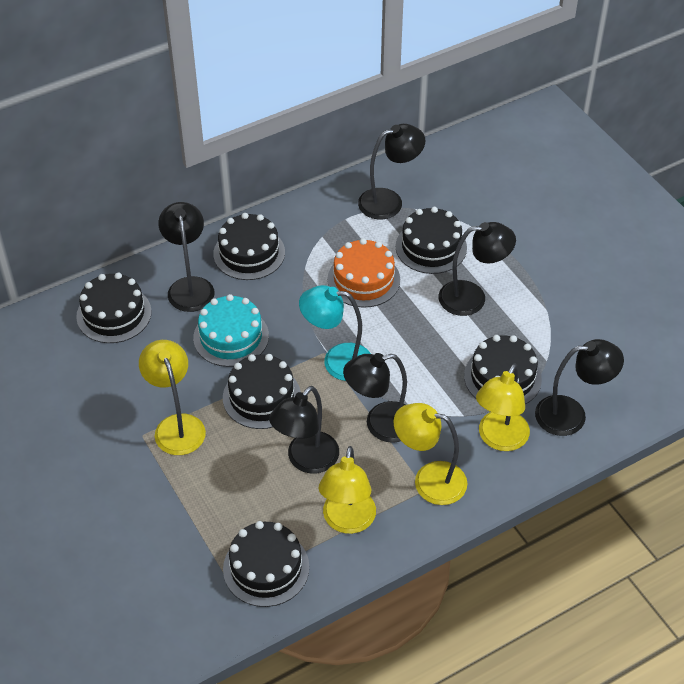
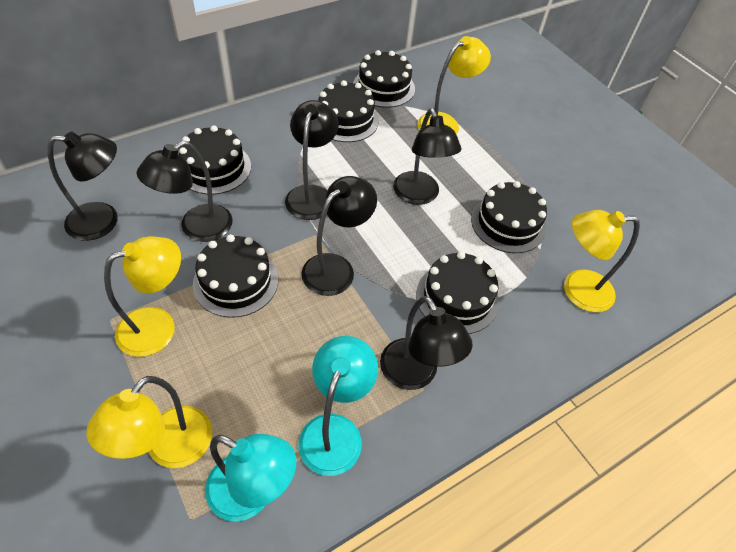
orange cake: 1 -> 0
turquoise cake: 1 -> 0
turquoise lamp: 1 -> 2

